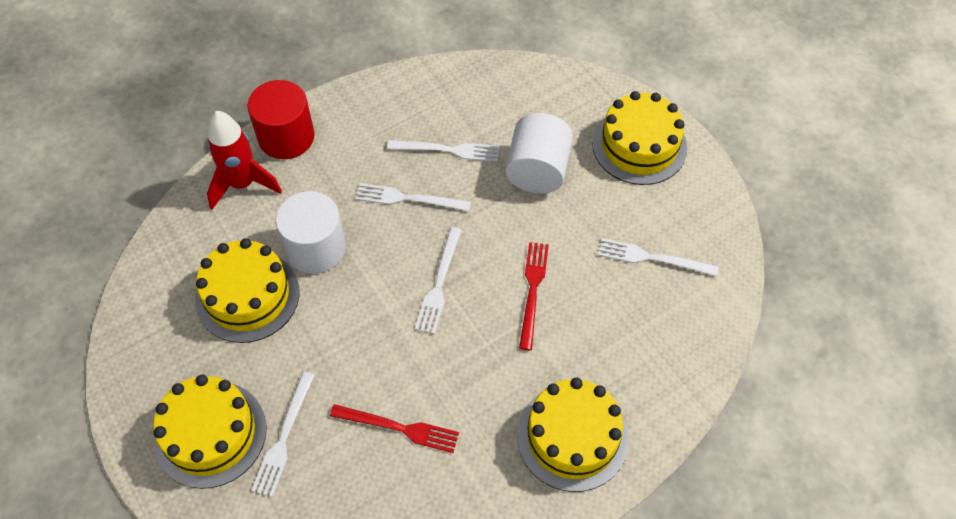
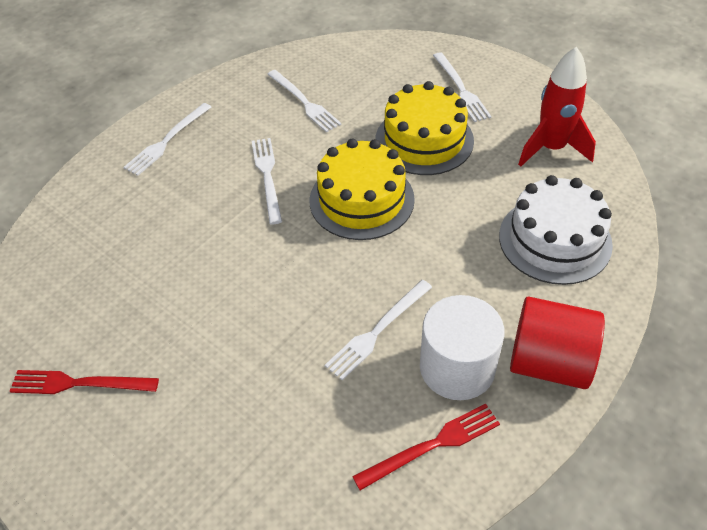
white cake: 0 -> 1
white cylinder: 2 -> 1
yellow cake: 4 -> 2

